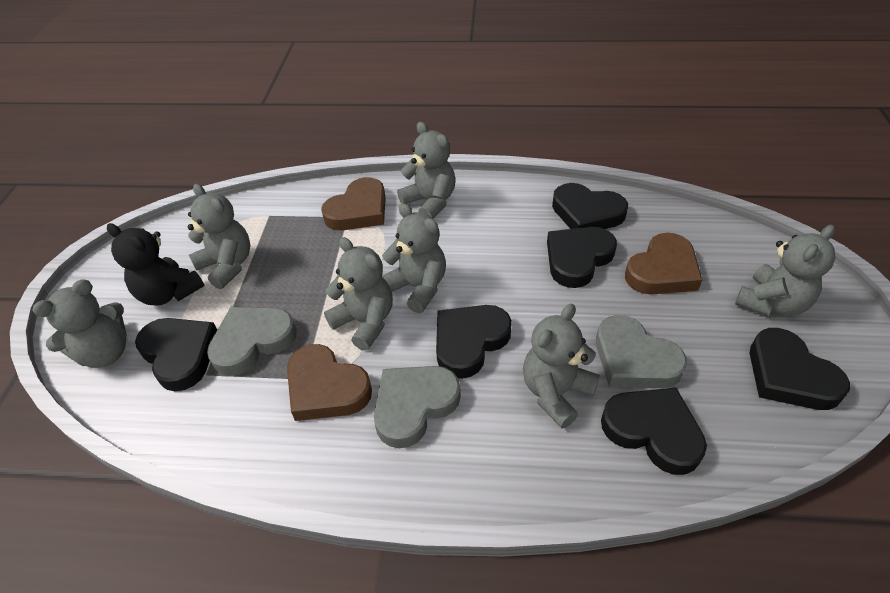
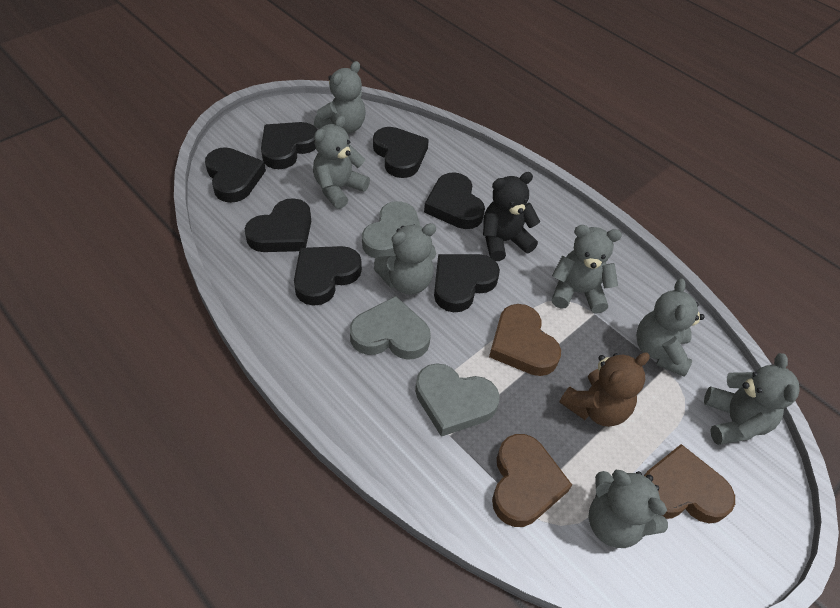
black heart: 6 -> 7
brown teddy bear: 0 -> 1

